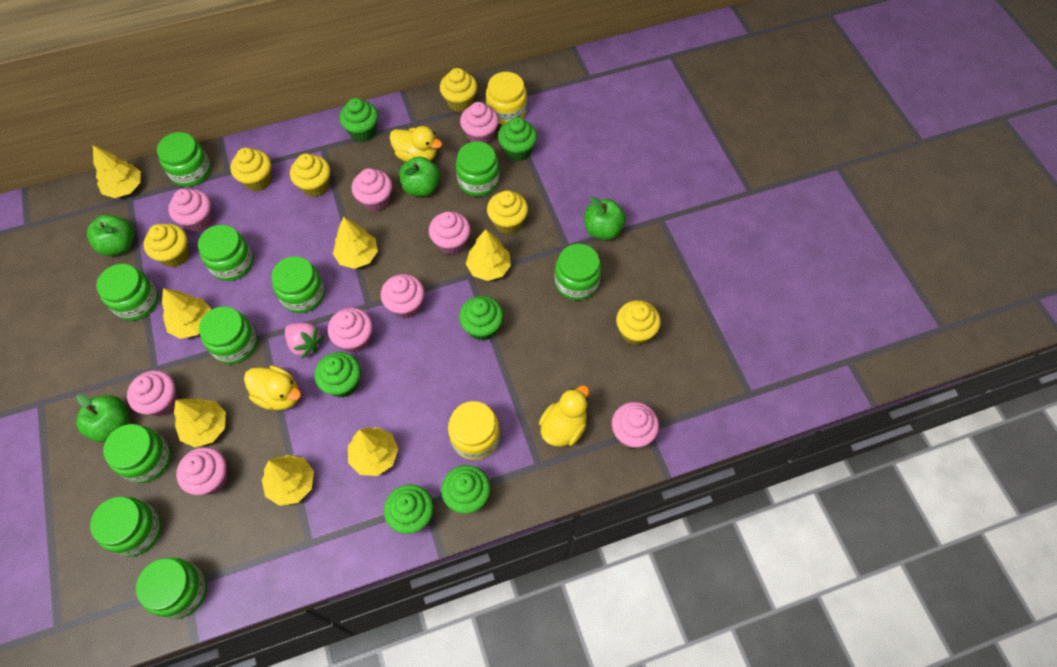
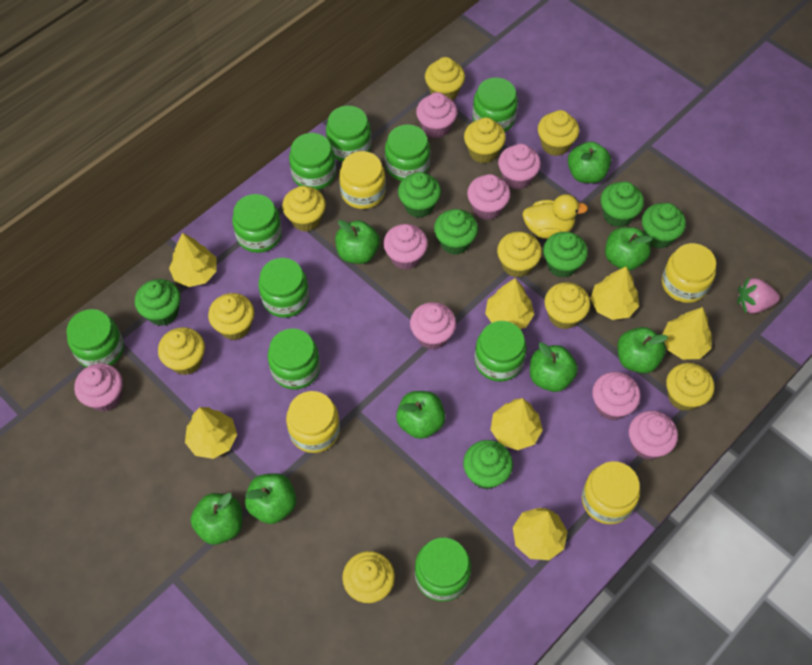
green apple: 4 -> 8
green cupcake: 6 -> 7
pink cupcake: 9 -> 8
yellow cupcake: 6 -> 10
yellow duck: 3 -> 1
yellow jar: 2 -> 4

